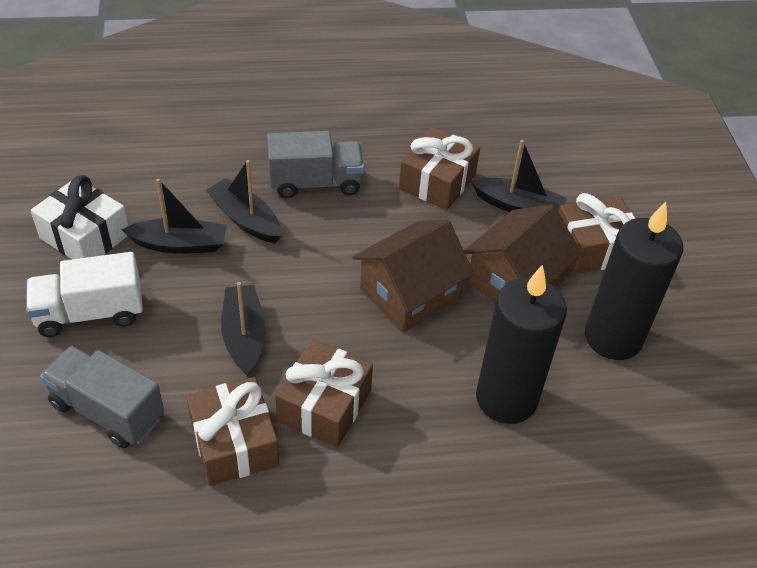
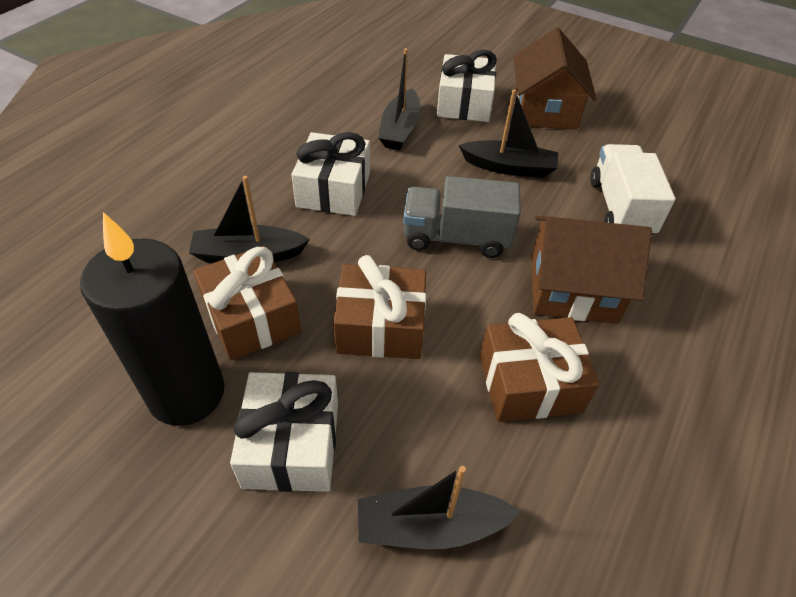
black candle: 2 -> 1
brown gift: 4 -> 3
grey truck: 2 -> 1
white gift: 1 -> 3

